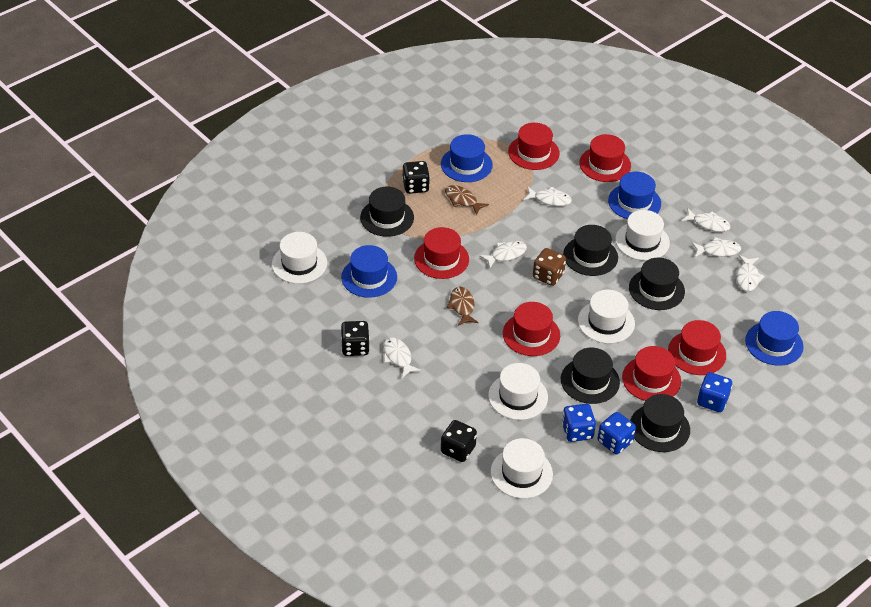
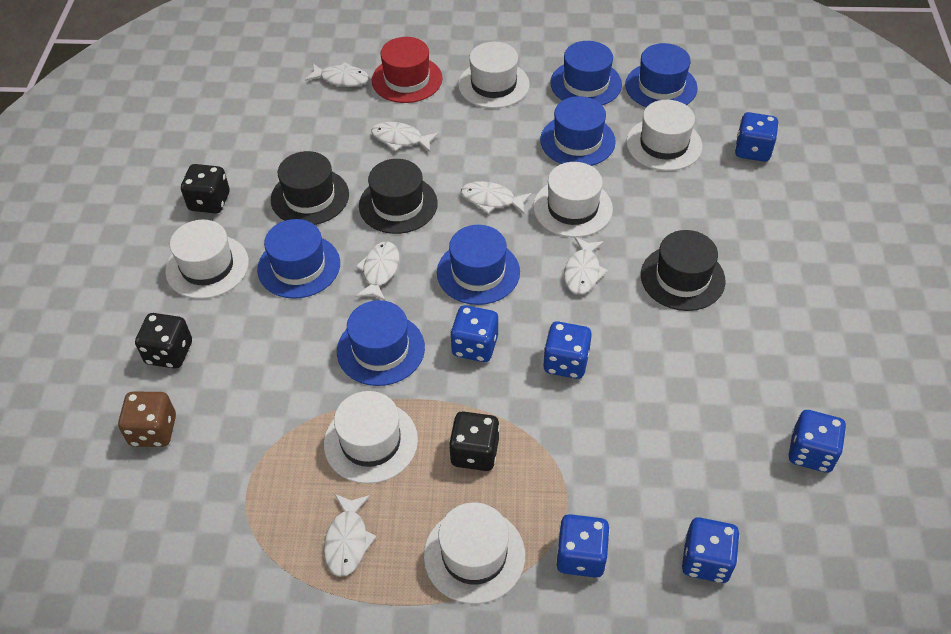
black hat: 5 -> 3
blue dice: 3 -> 6
blue hat: 4 -> 6
brown fish: 2 -> 0
red hat: 6 -> 1
white hat: 5 -> 6

